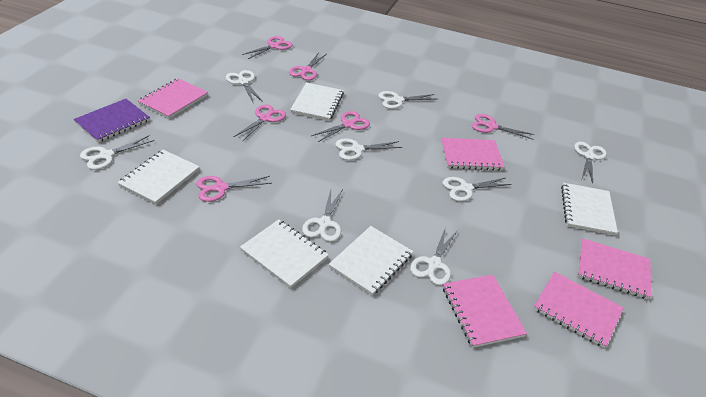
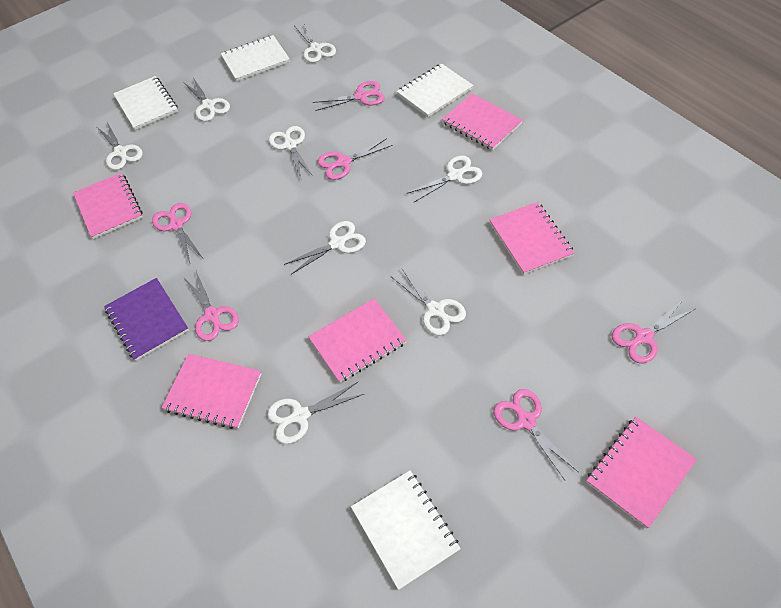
pink notebook: 5 -> 6
white notebook: 5 -> 4

